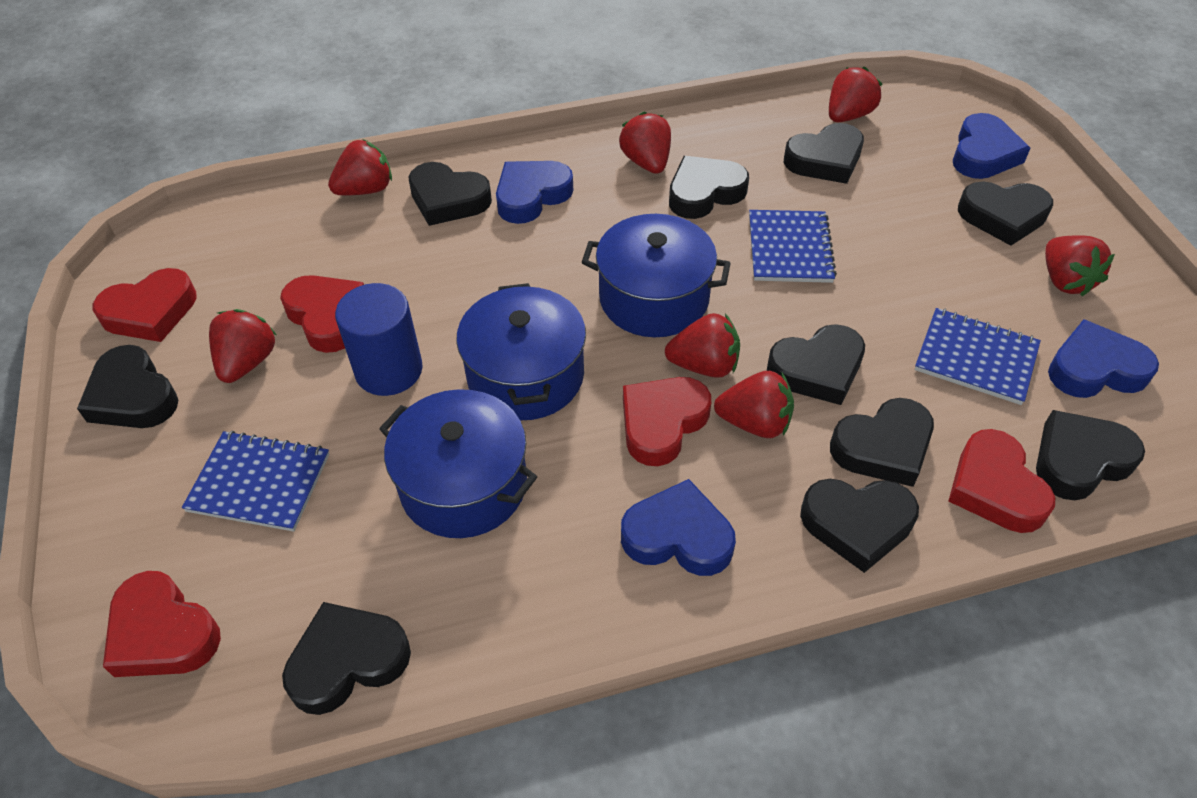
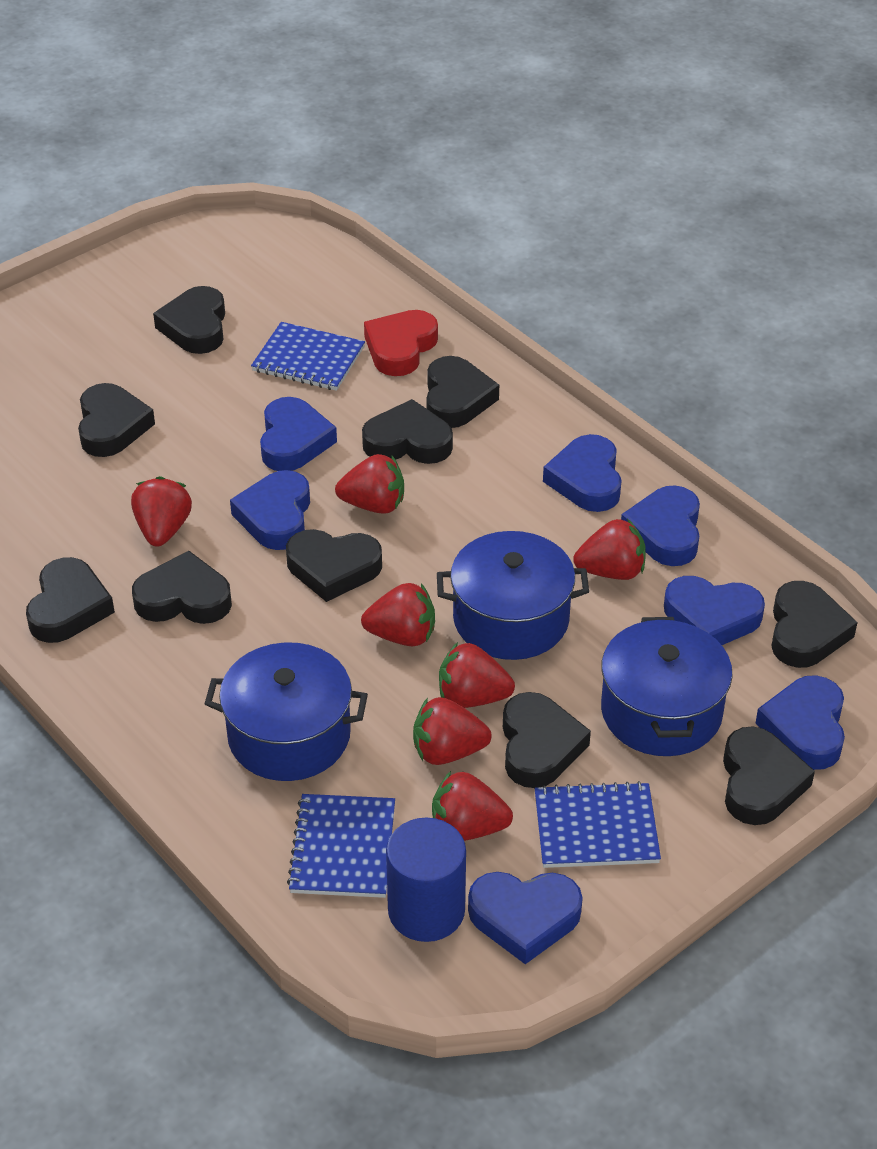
blue heart: 4 -> 7
red heart: 5 -> 1

